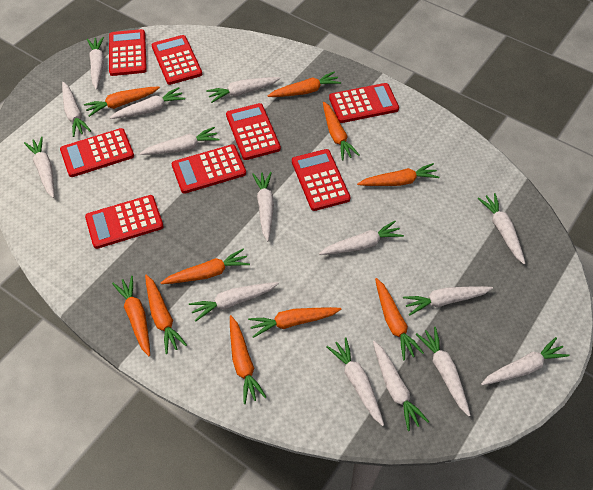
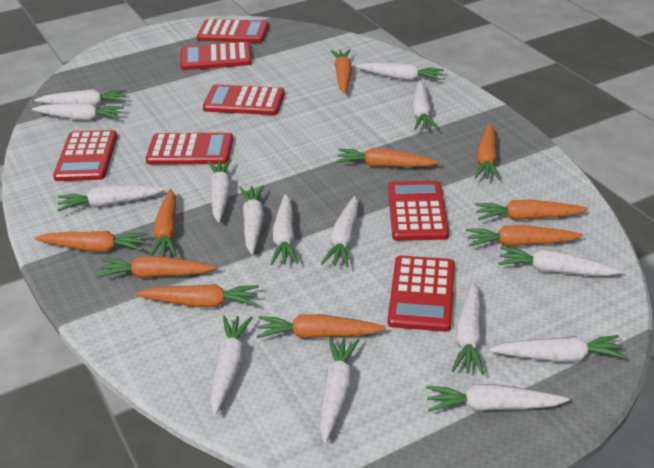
red calculator: 8 -> 7

